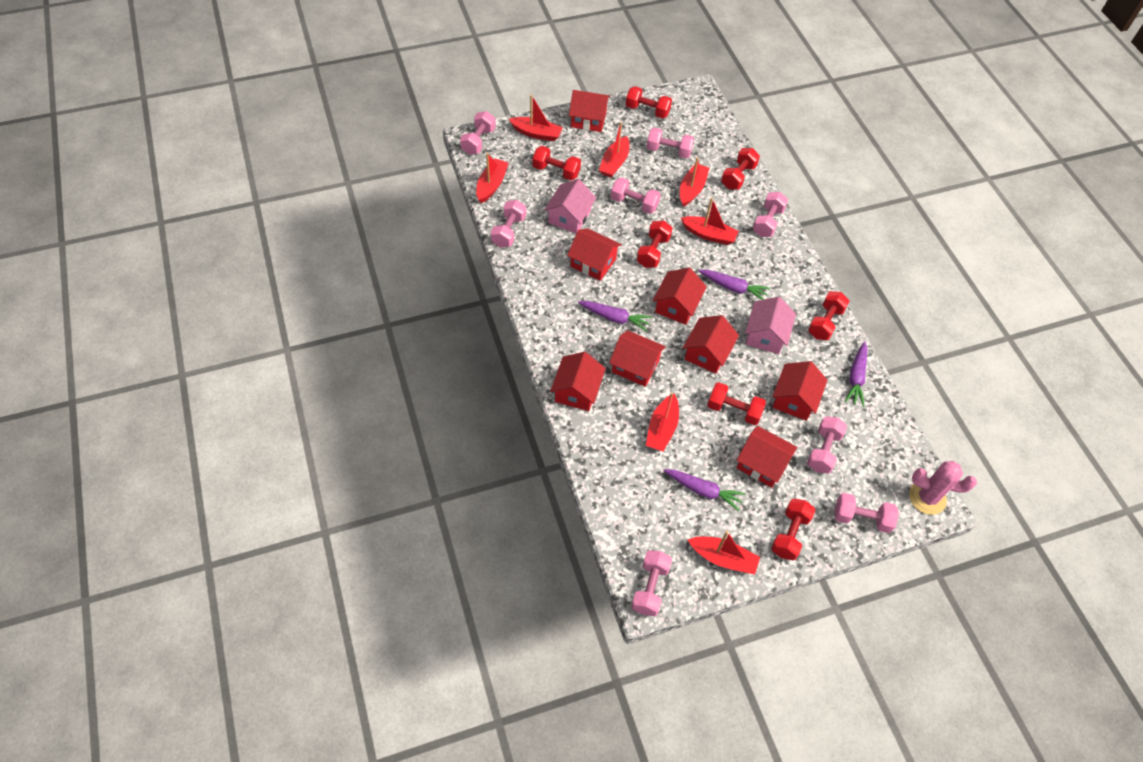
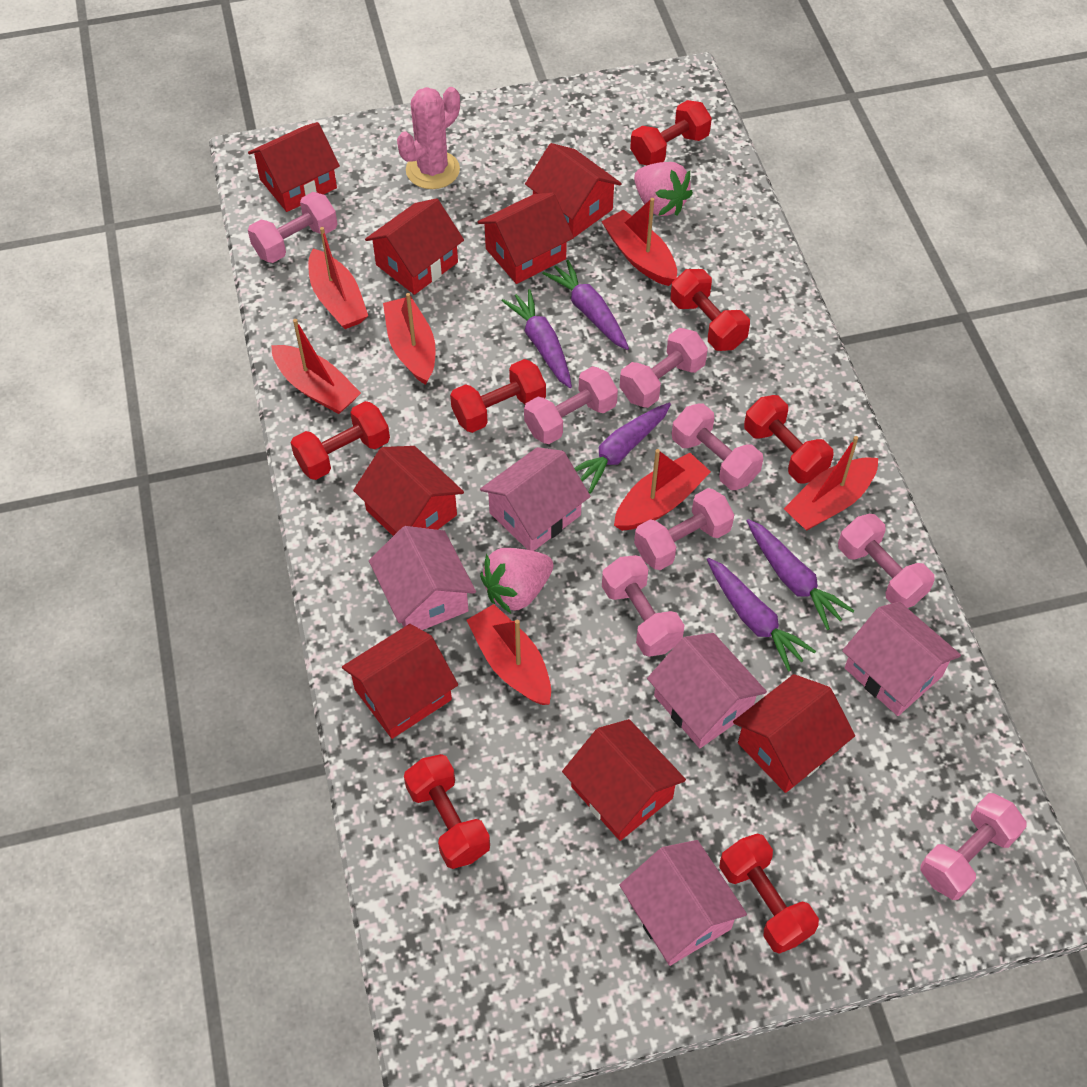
pink house: 2 -> 5
pink strawberry: 0 -> 2
purple carrot: 4 -> 5

